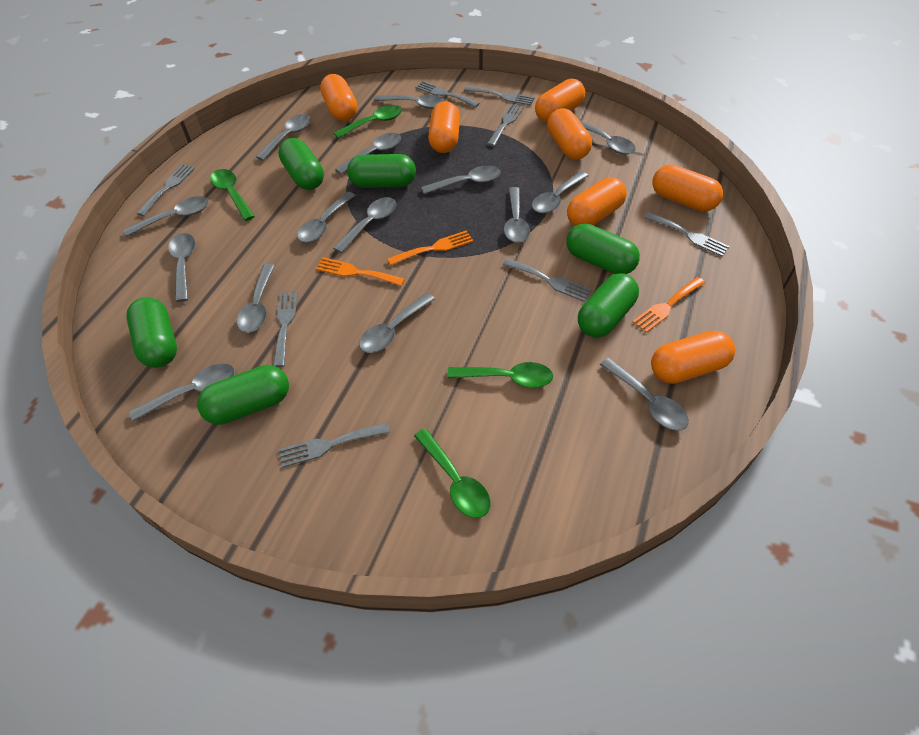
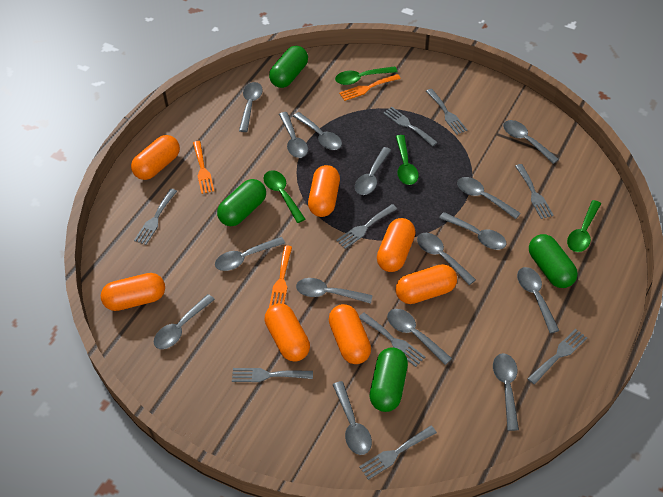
green capsule: 6 -> 4
grey fork: 8 -> 9

